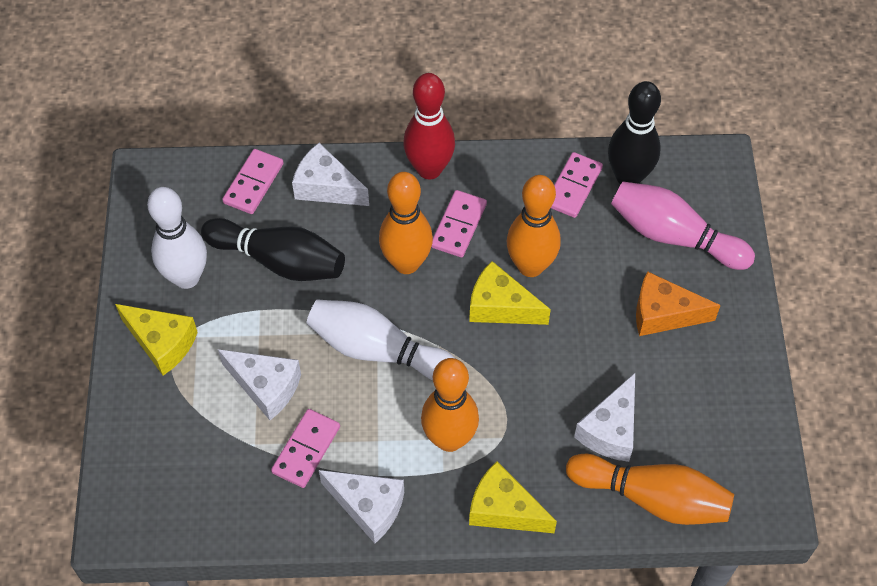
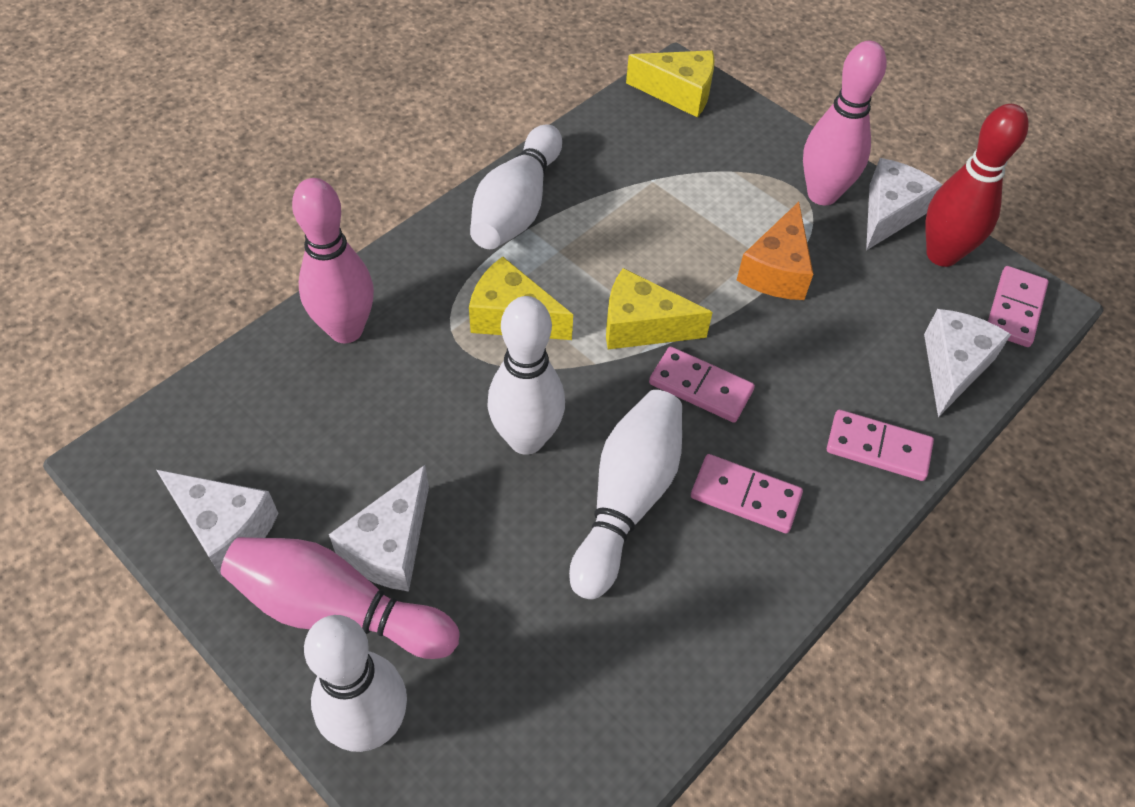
black bowling pin: 2 -> 0
orange bowling pin: 4 -> 0
pink bowling pin: 1 -> 3
white bowling pin: 2 -> 4

